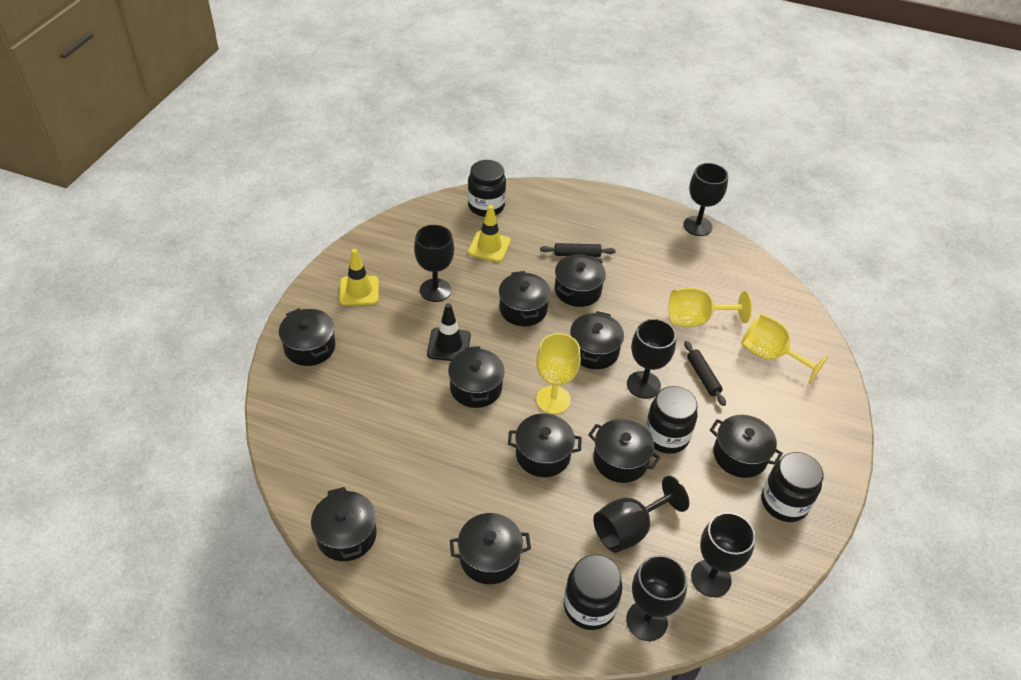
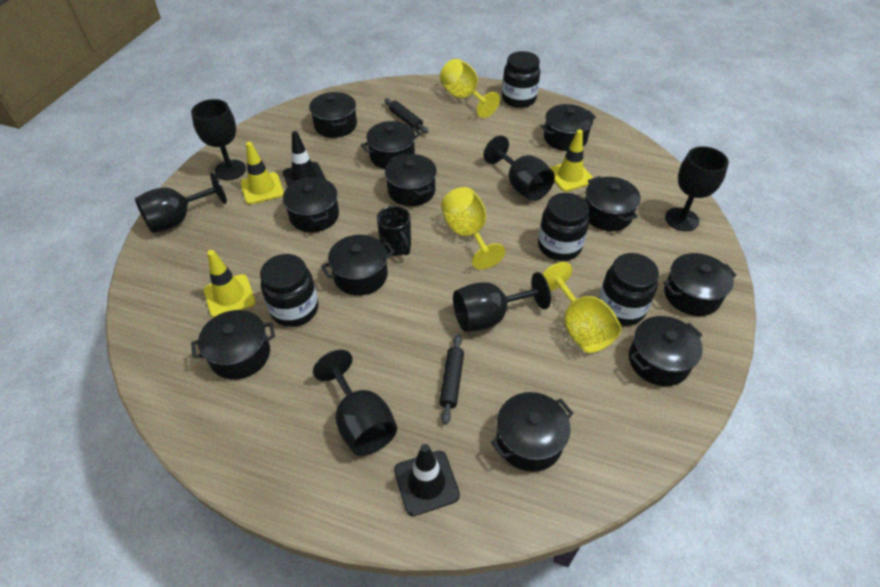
black mug: 0 -> 1
black pot: 10 -> 11
black traffic cone: 1 -> 2
yellow traffic cone: 2 -> 3

